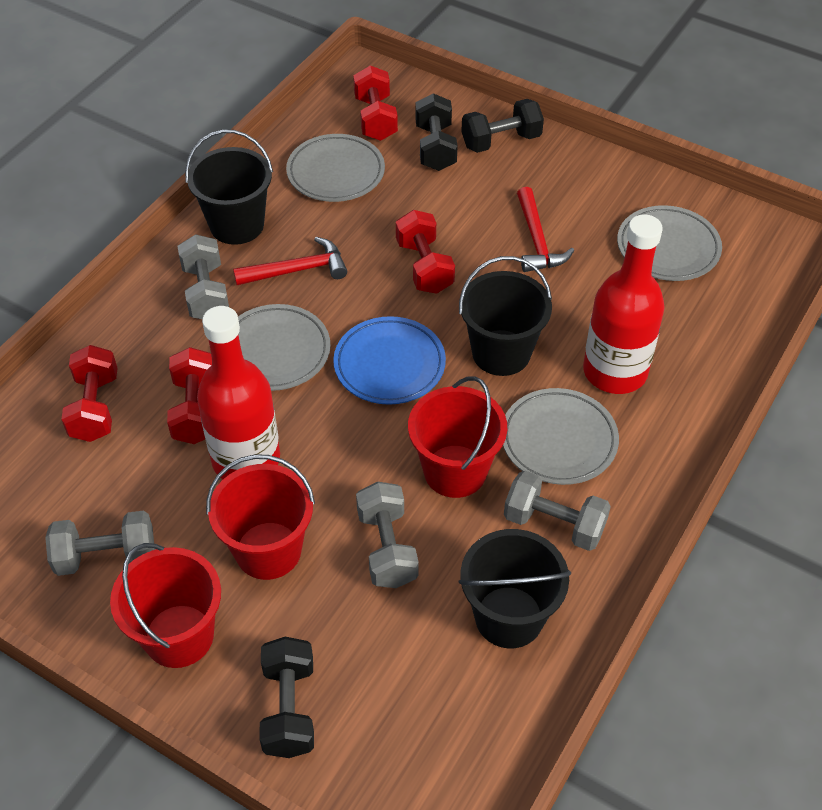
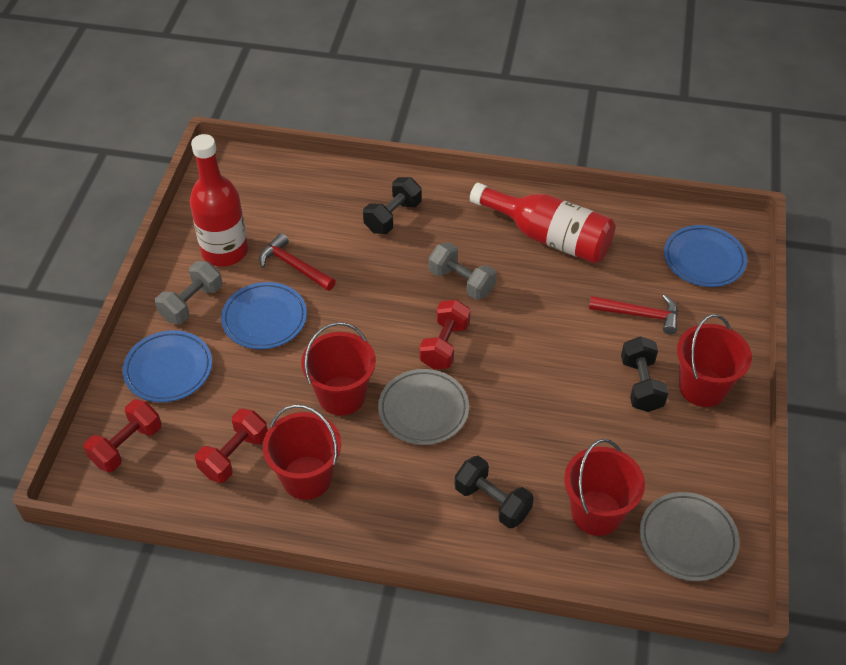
black bucket: 3 -> 0
blue plate: 1 -> 3
grey dumbbell: 4 -> 2
grey plate: 4 -> 2
red bucket: 3 -> 4
red dumbbell: 4 -> 3

